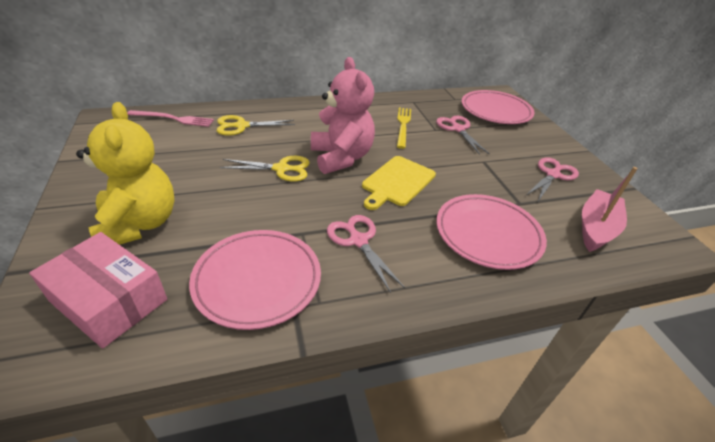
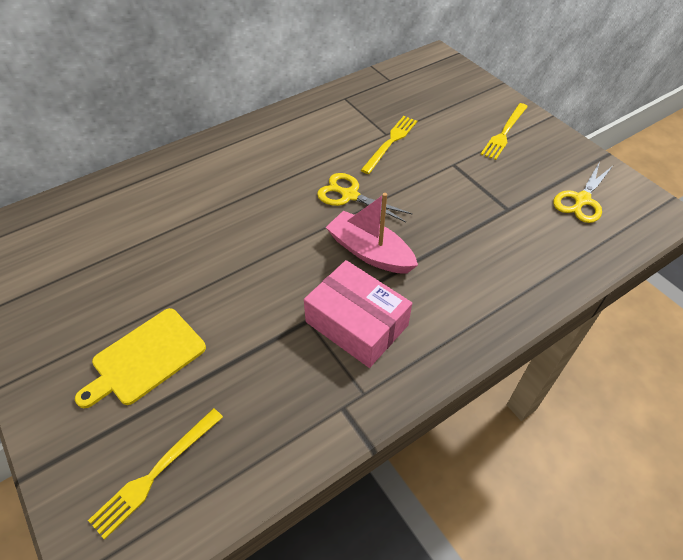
pink fork: 1 -> 0
pink plate: 3 -> 0
pink scissors: 3 -> 0
pink teddy bear: 1 -> 0
yellow fork: 1 -> 3
yellow teddy bear: 1 -> 0

